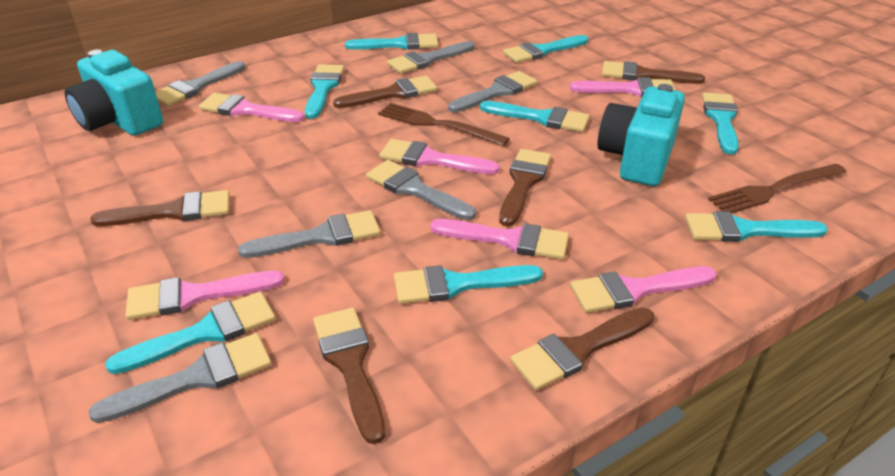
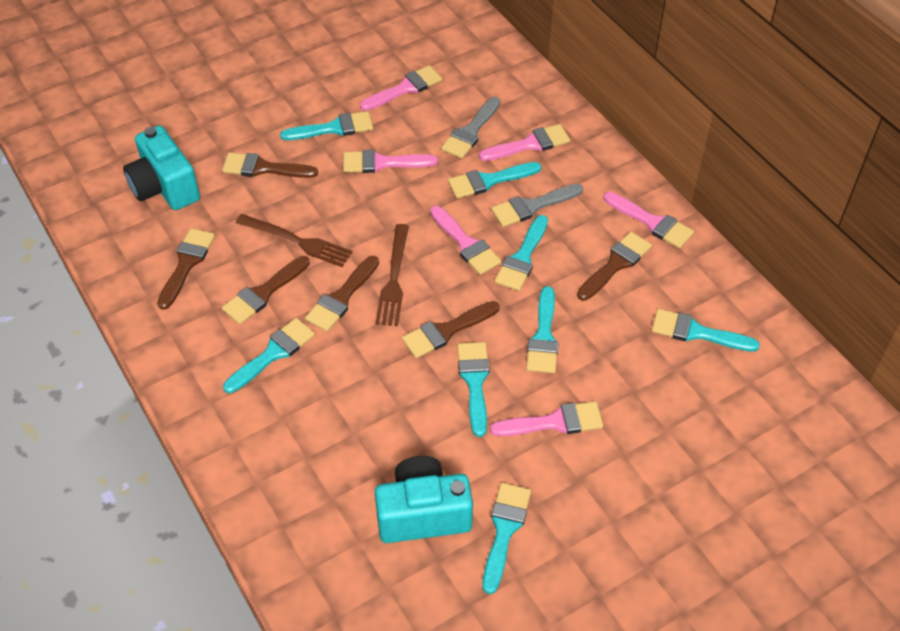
grey brush: 6 -> 2

